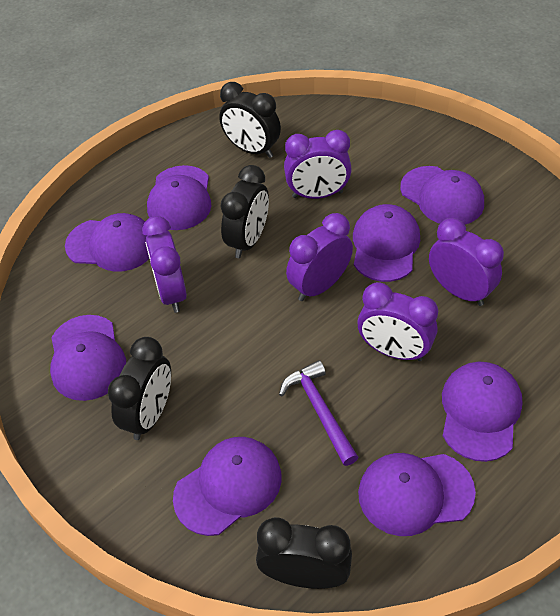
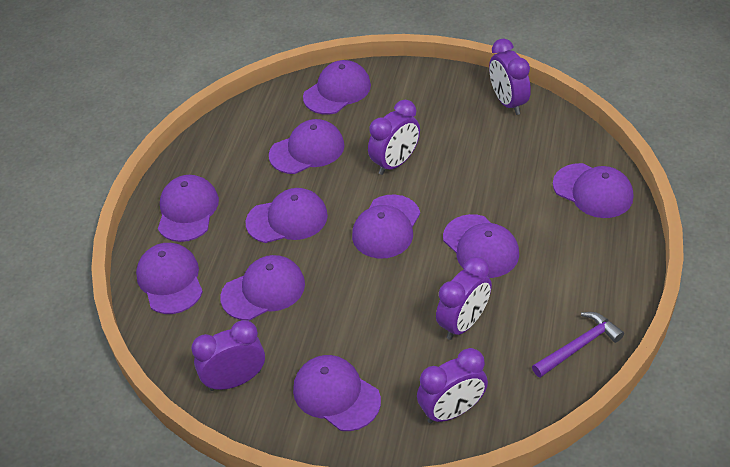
black clock: 4 -> 0
purple cap: 8 -> 10

